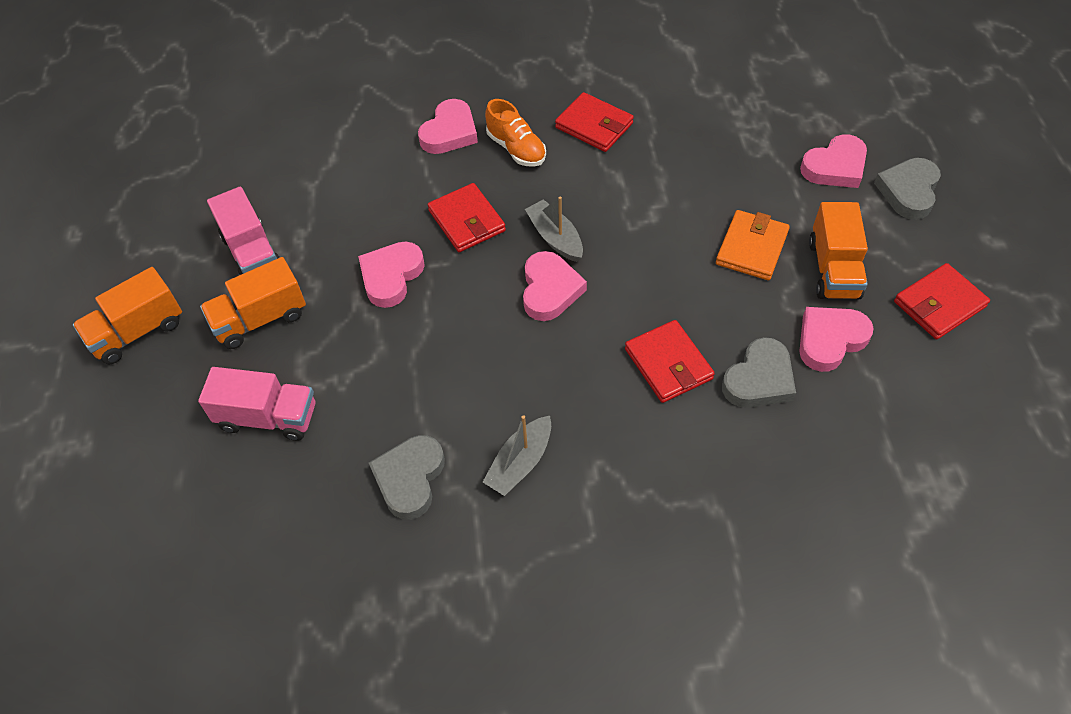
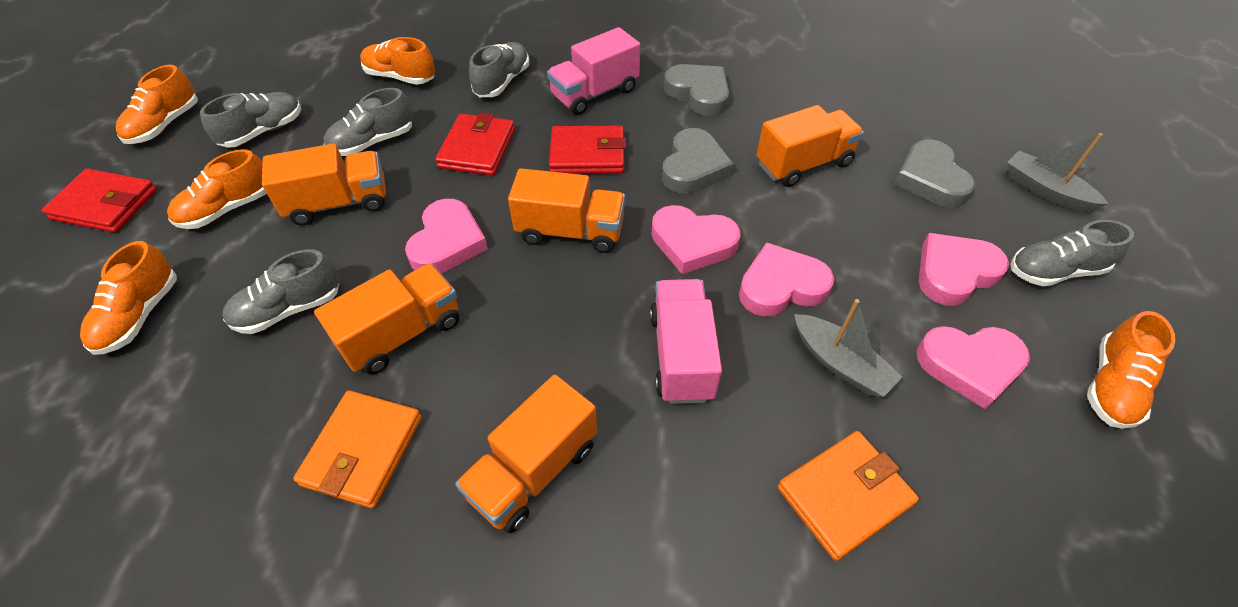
grey shoe: 0 -> 5
orange shoe: 1 -> 5
orange truck: 3 -> 5
orange wallet: 1 -> 2
red wallet: 4 -> 3

